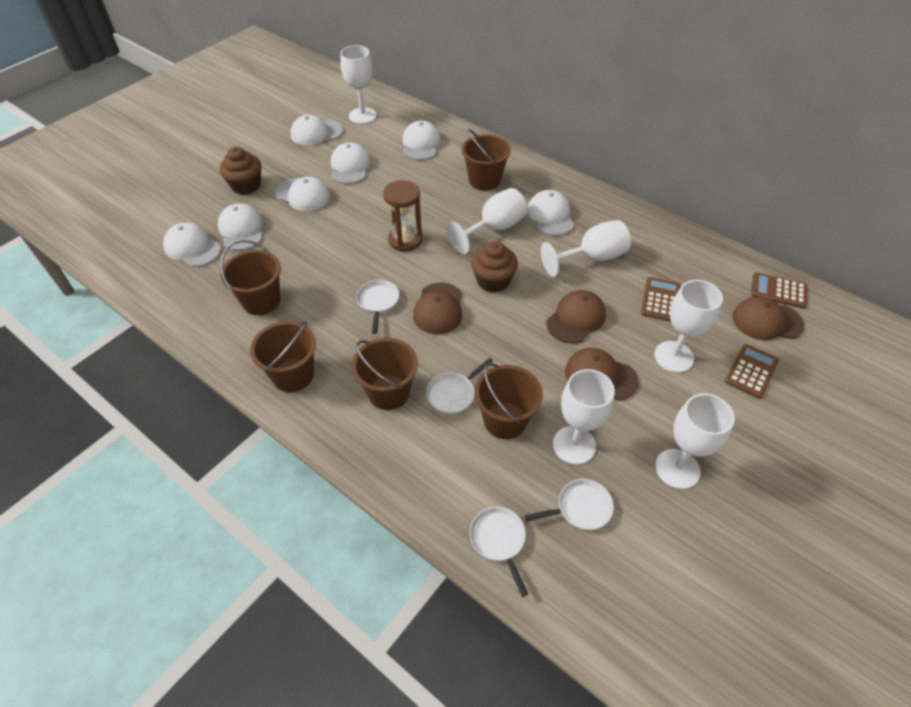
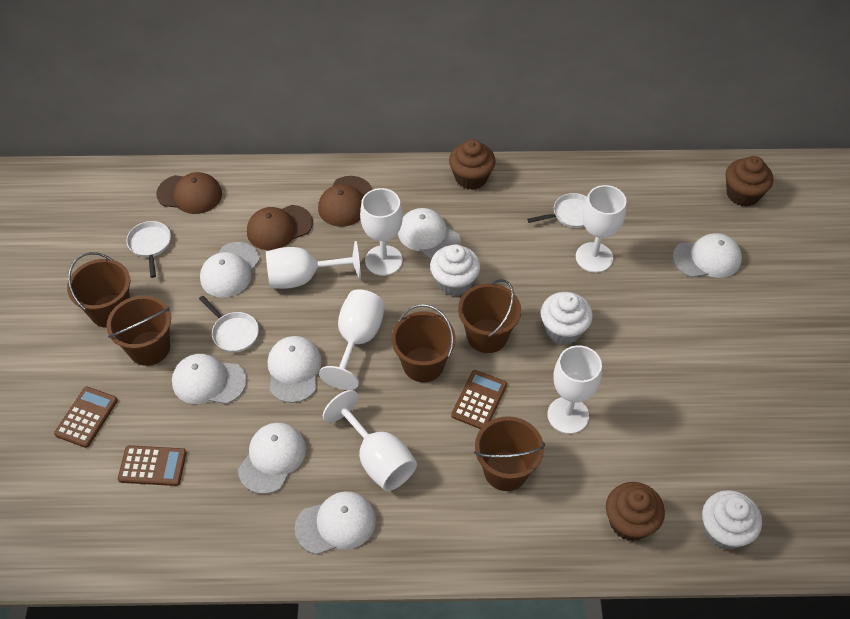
brown cap: 4 -> 3
brown cupcake: 2 -> 3
brown hourglass: 1 -> 0
white cupcake: 0 -> 3
white pan: 4 -> 3

